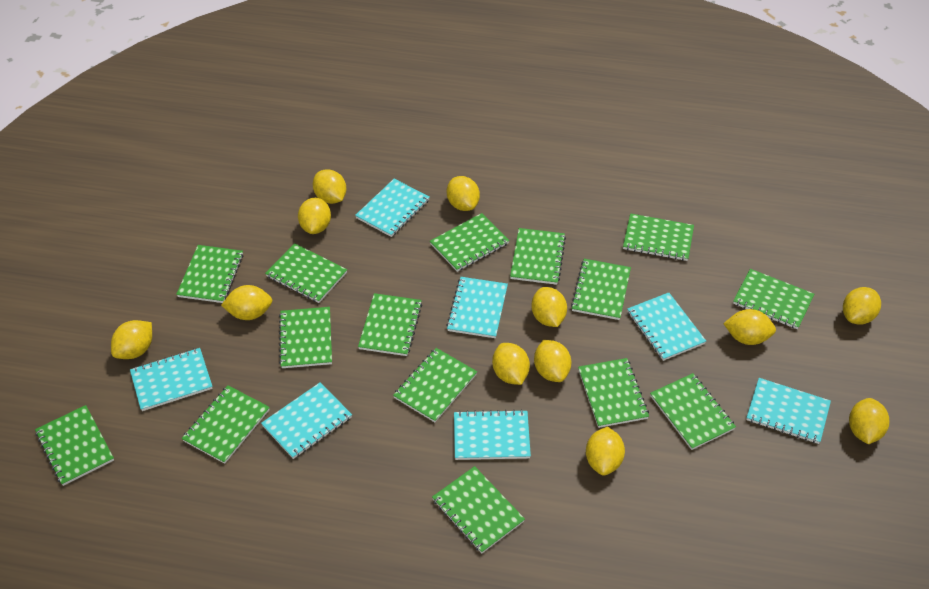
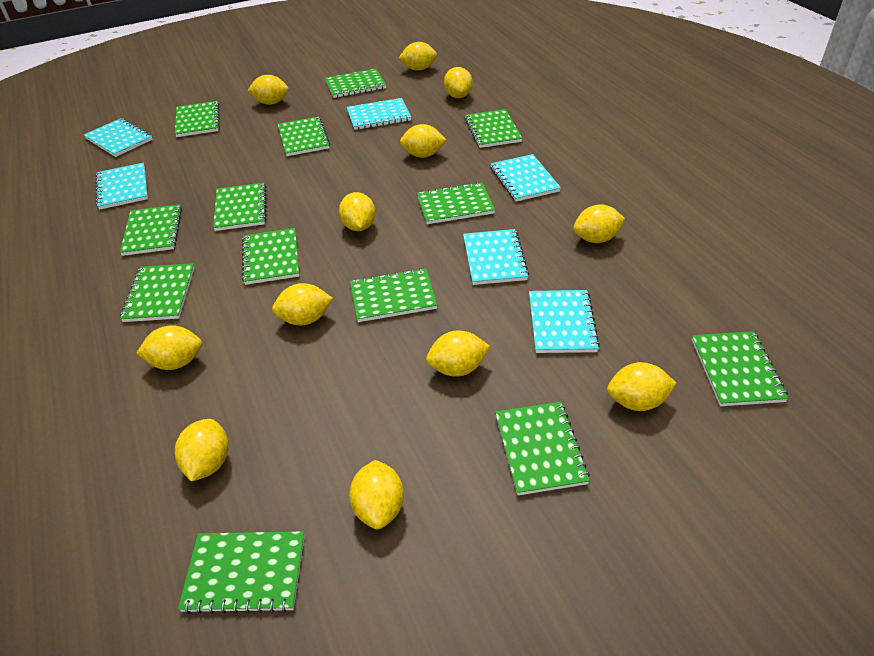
green notebook: 15 -> 13
turquoise notebook: 7 -> 6

